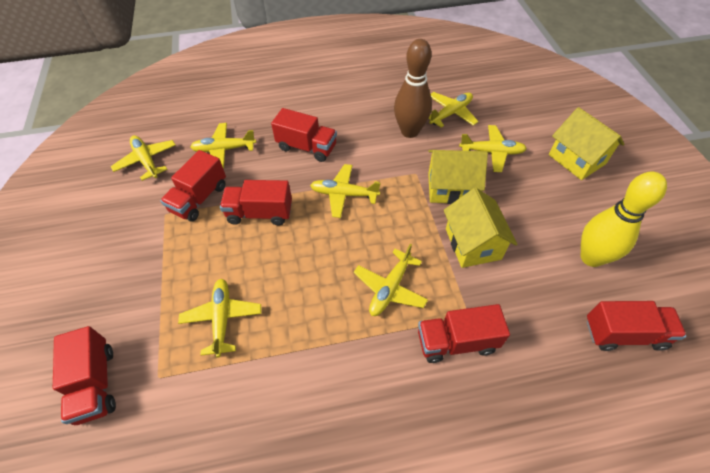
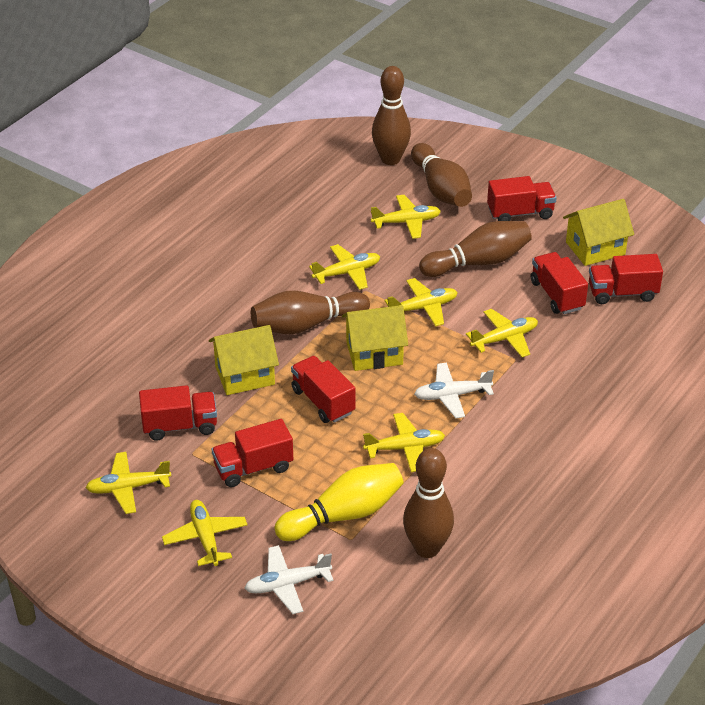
brown bowling pin: 1 -> 5
white plane: 0 -> 2

